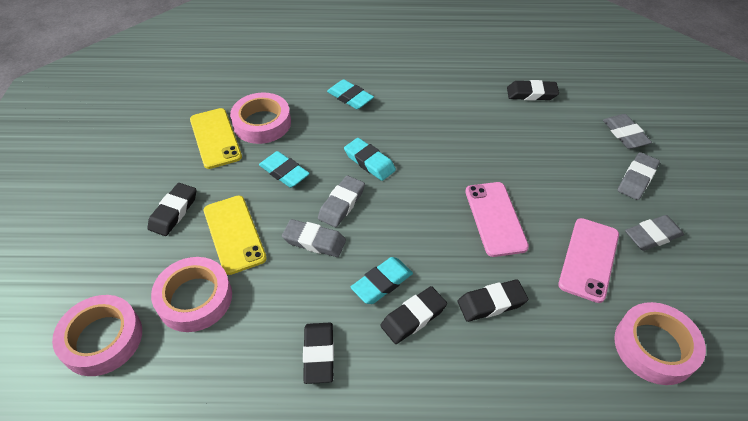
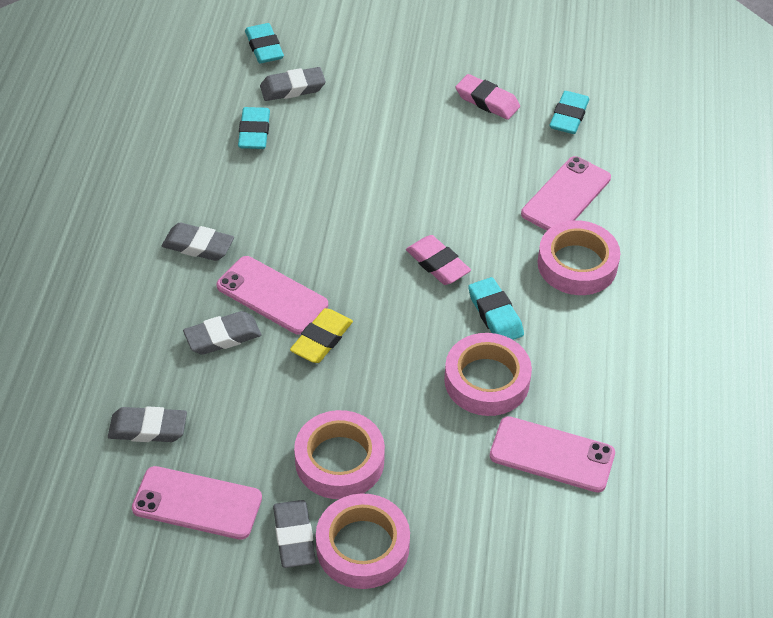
black eraser: 5 -> 0
pink eraser: 0 -> 2
pink phone: 2 -> 4
yellow eraser: 0 -> 1
yellow phone: 2 -> 0

